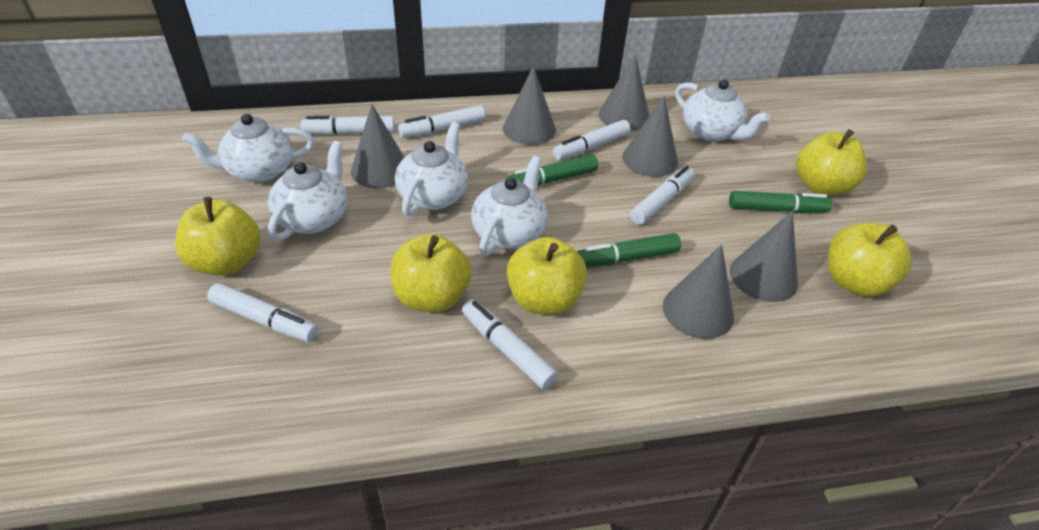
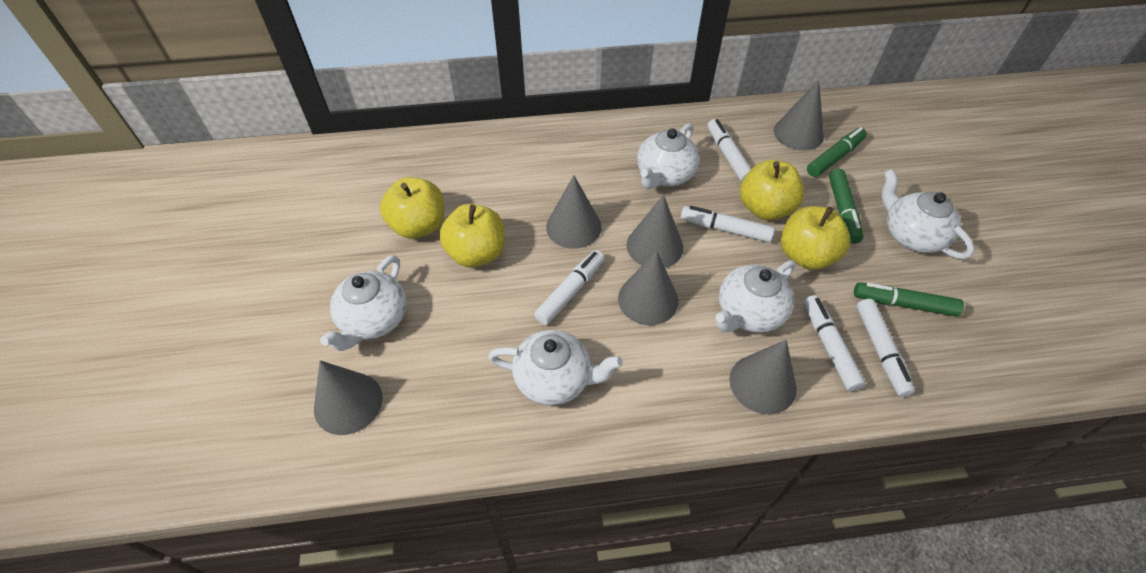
white marker: 6 -> 5
yellow apple: 5 -> 4

